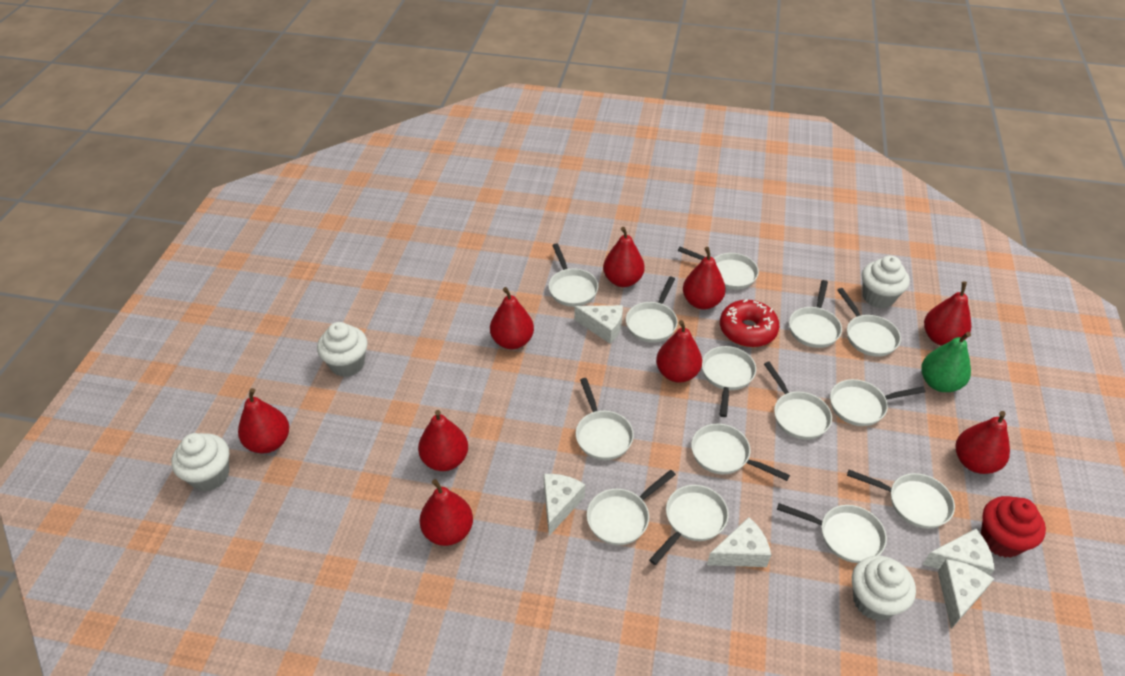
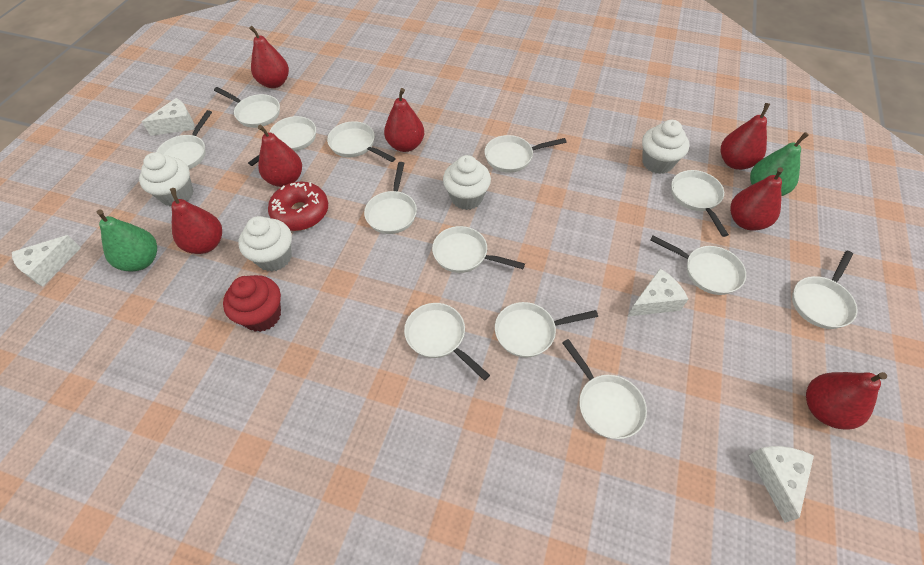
green pear: 1 -> 2
red pear: 9 -> 7
white cheese: 5 -> 4
white pan: 14 -> 13

